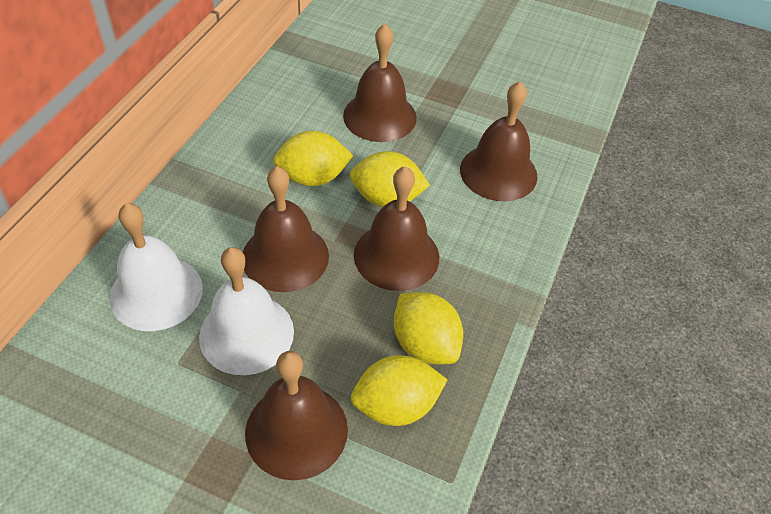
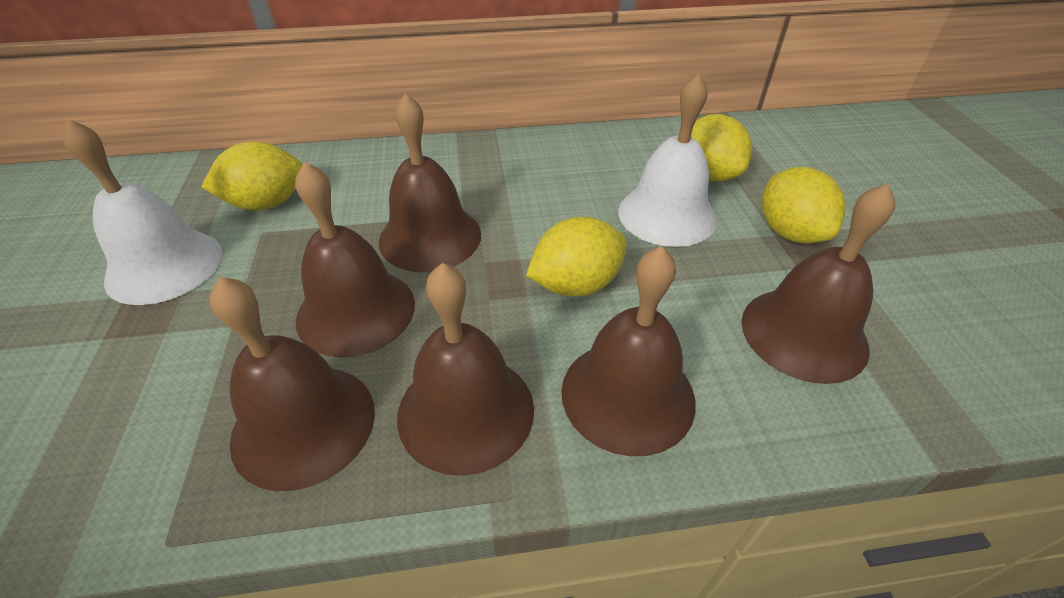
brown bell: 5 -> 6

